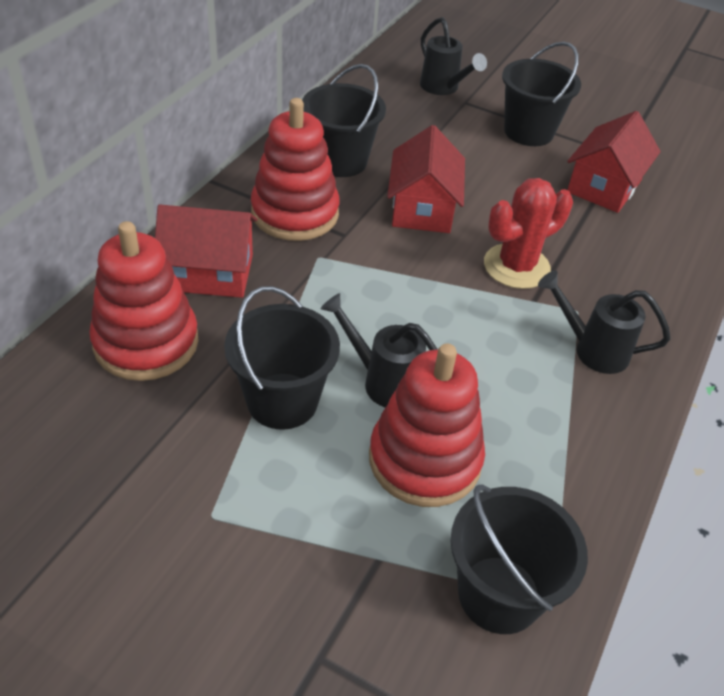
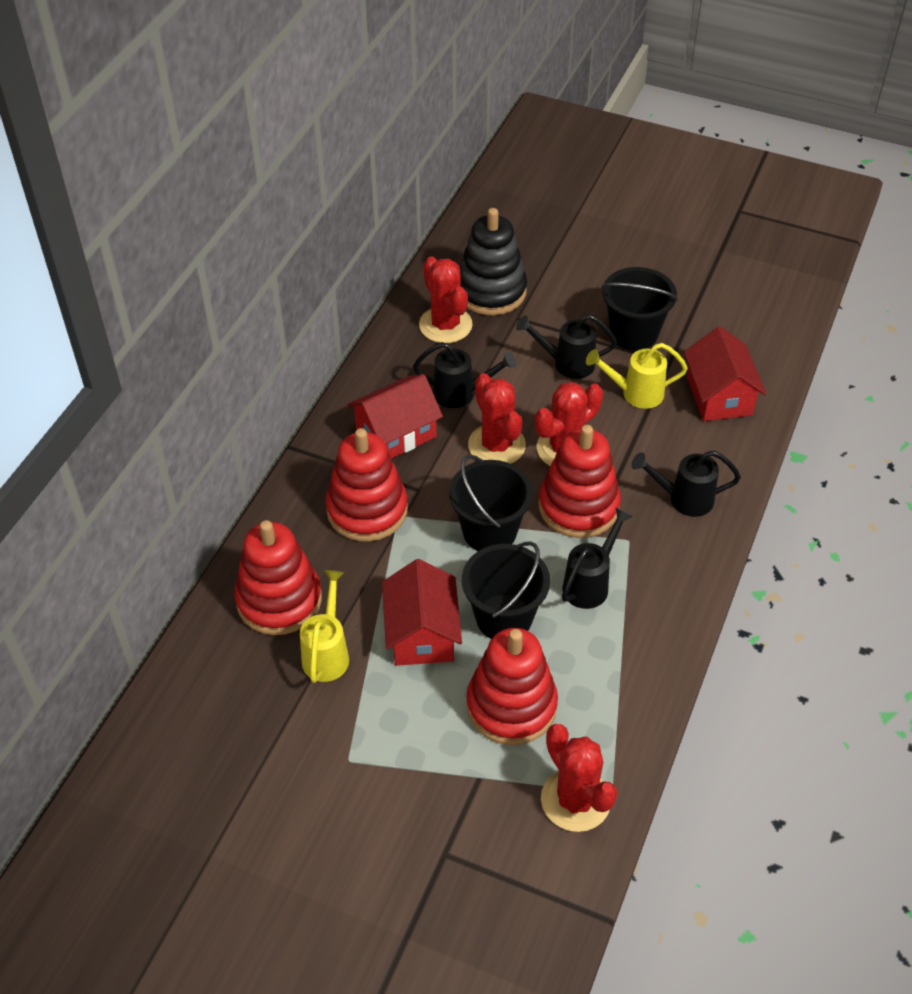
black bucket: 4 -> 3
black stacking toy: 0 -> 1
black watering can: 3 -> 4
red cactus: 1 -> 4
red stacking toy: 3 -> 4
yellow watering can: 0 -> 2

